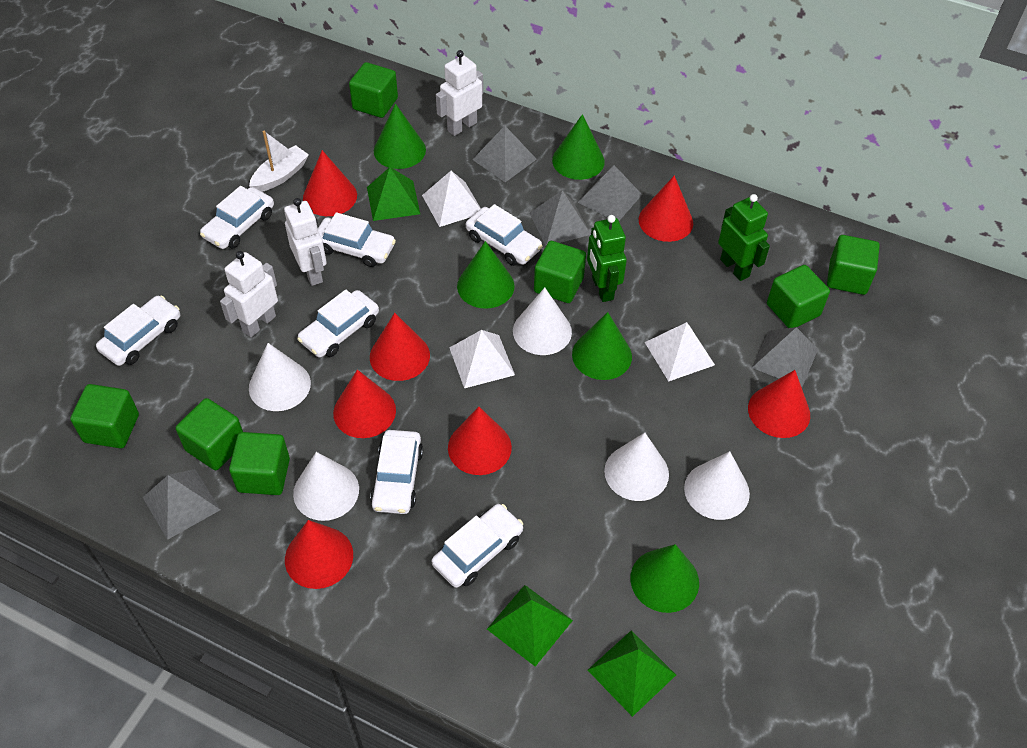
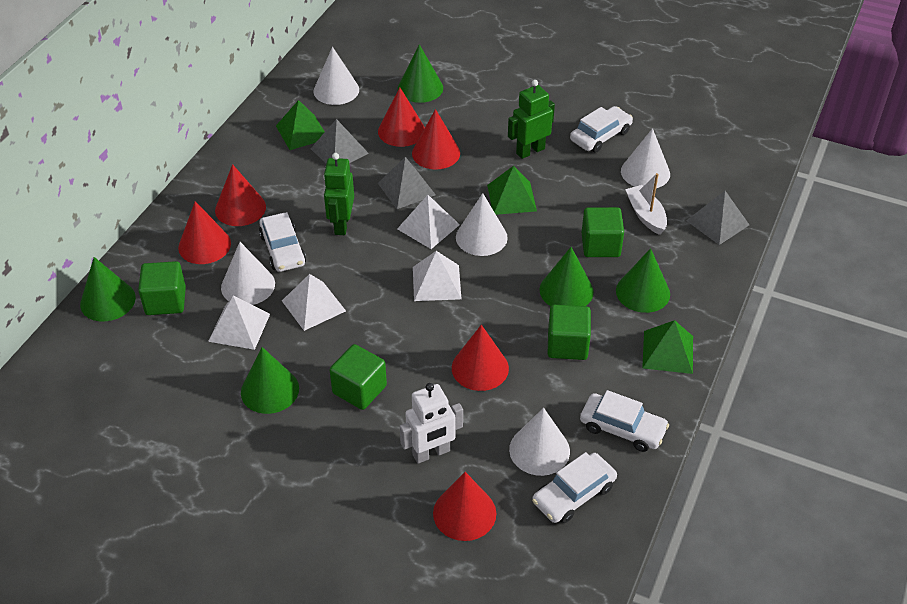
green cube: 7 -> 4
grey pyramid: 5 -> 3
red cone: 7 -> 6
white car: 7 -> 4
white pyramid: 3 -> 4
white robot: 3 -> 1

